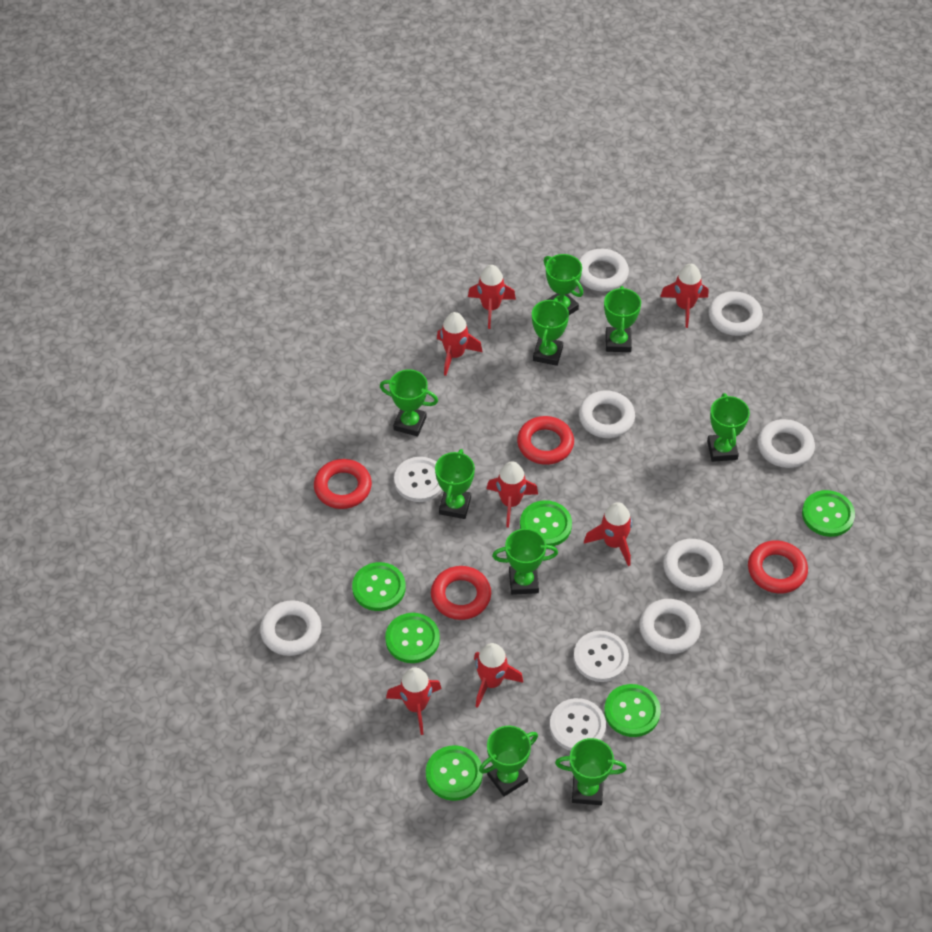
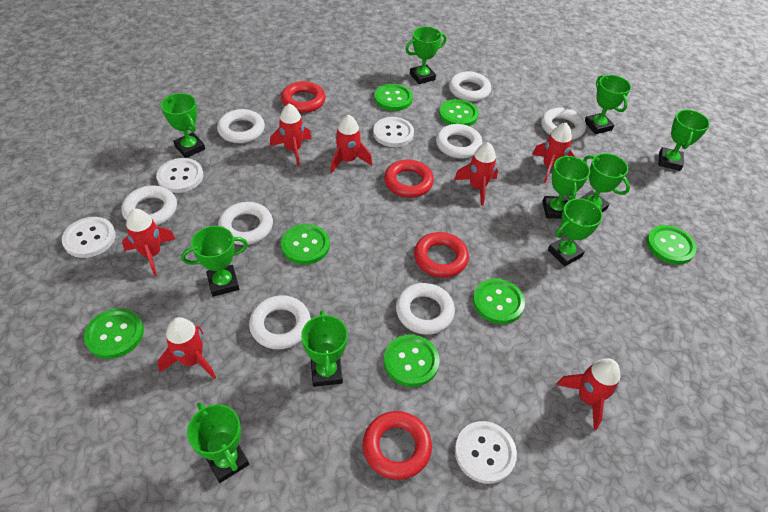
green button: 6 -> 7
green trophy: 9 -> 10
white button: 3 -> 4
white ring: 7 -> 8

